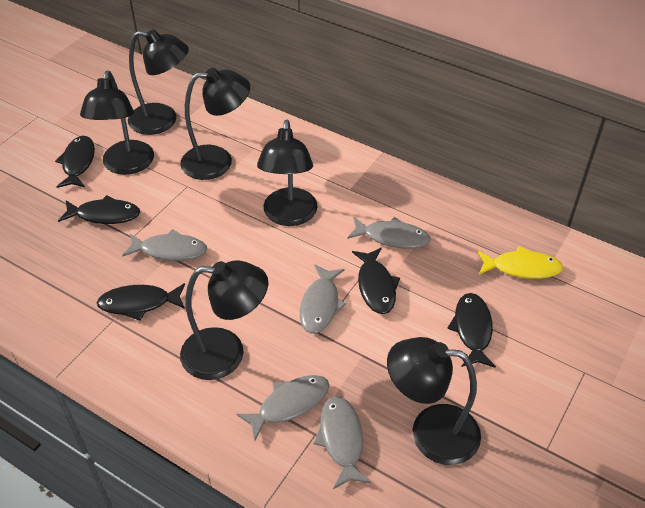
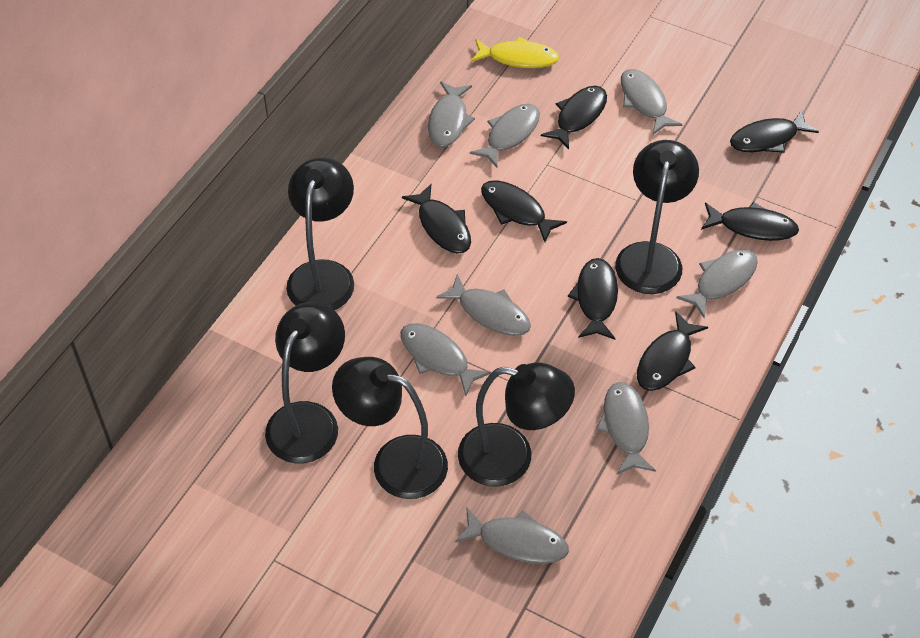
black fish: 5 -> 7
black lamp: 6 -> 5
grey fish: 5 -> 8

